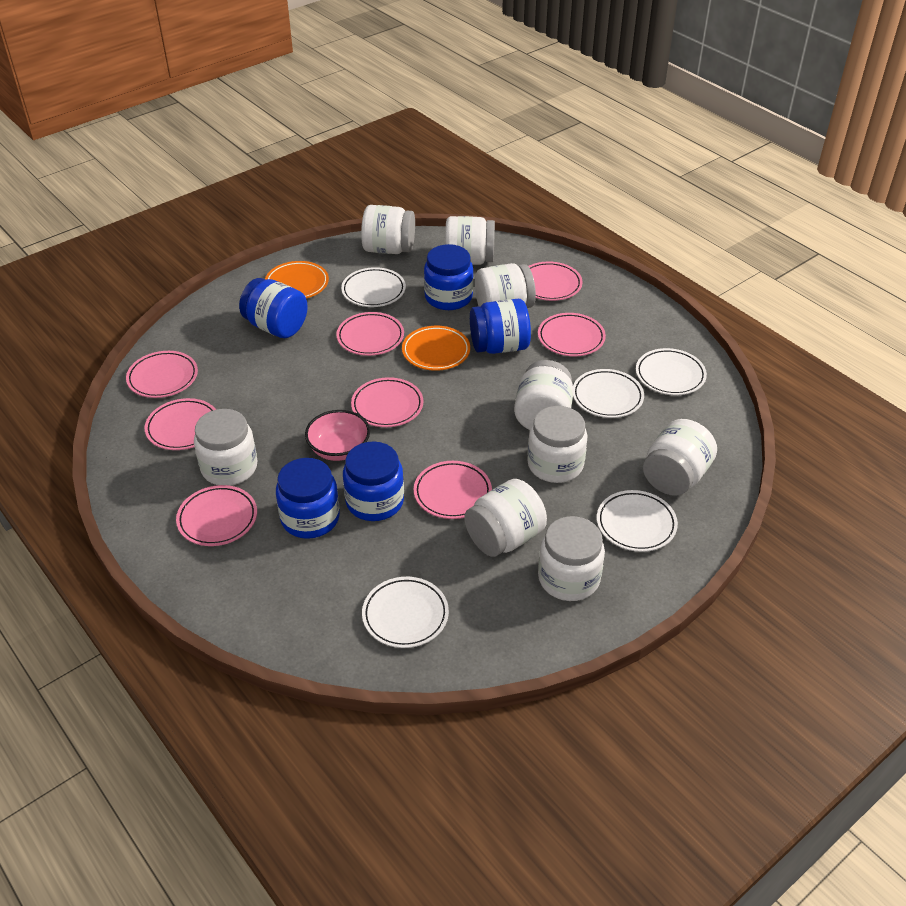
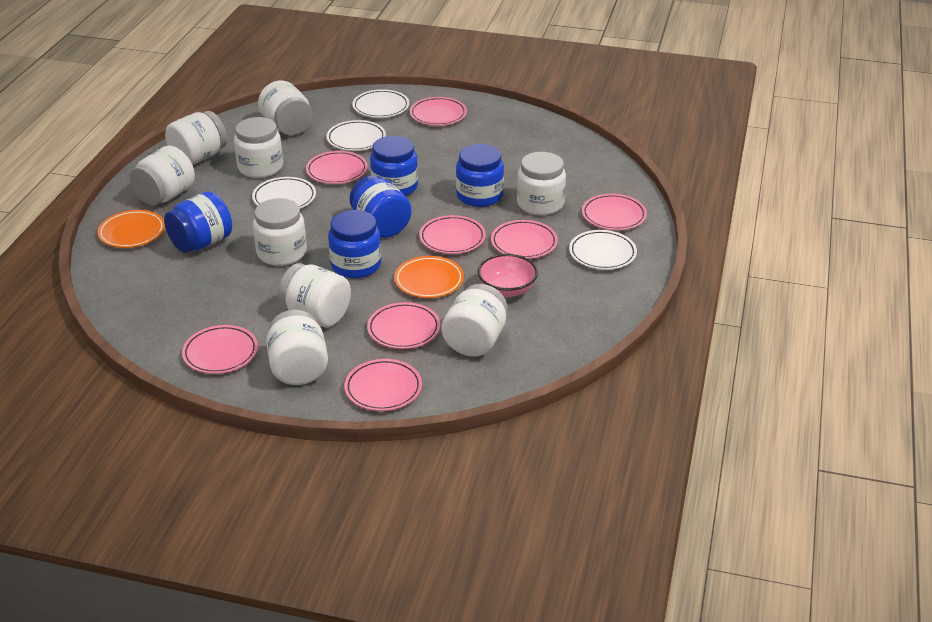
white plate: 5 -> 4

